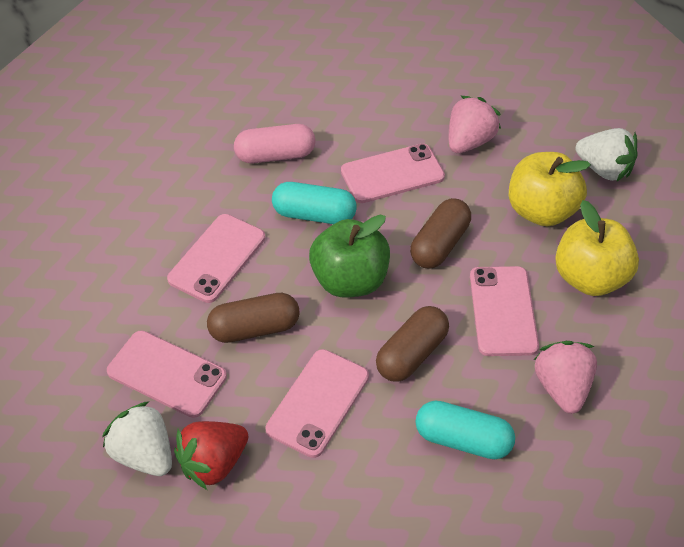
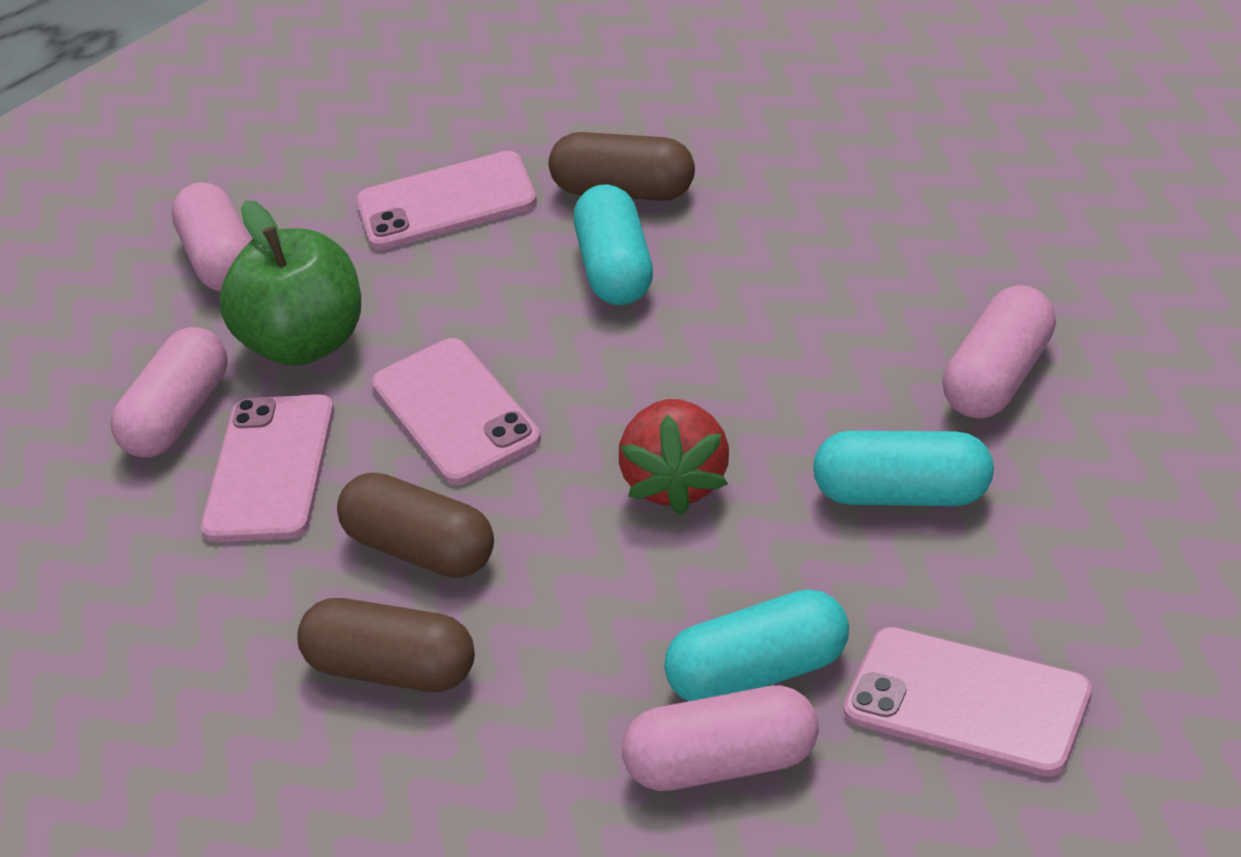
pink capsule: 1 -> 4
pink phone: 5 -> 4
pink strawberry: 2 -> 0
turquoise capsule: 2 -> 3
white strawberry: 2 -> 0
yellow apple: 2 -> 0

